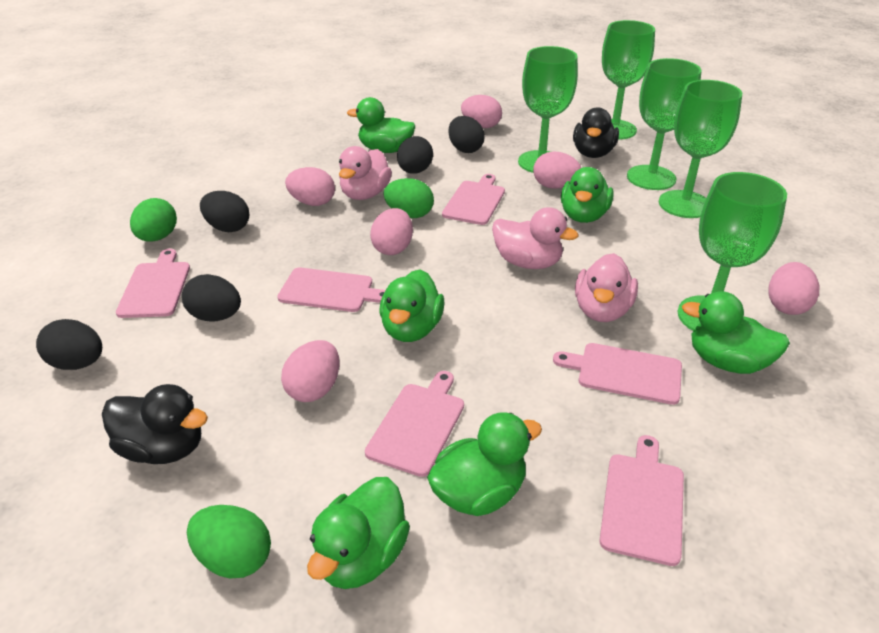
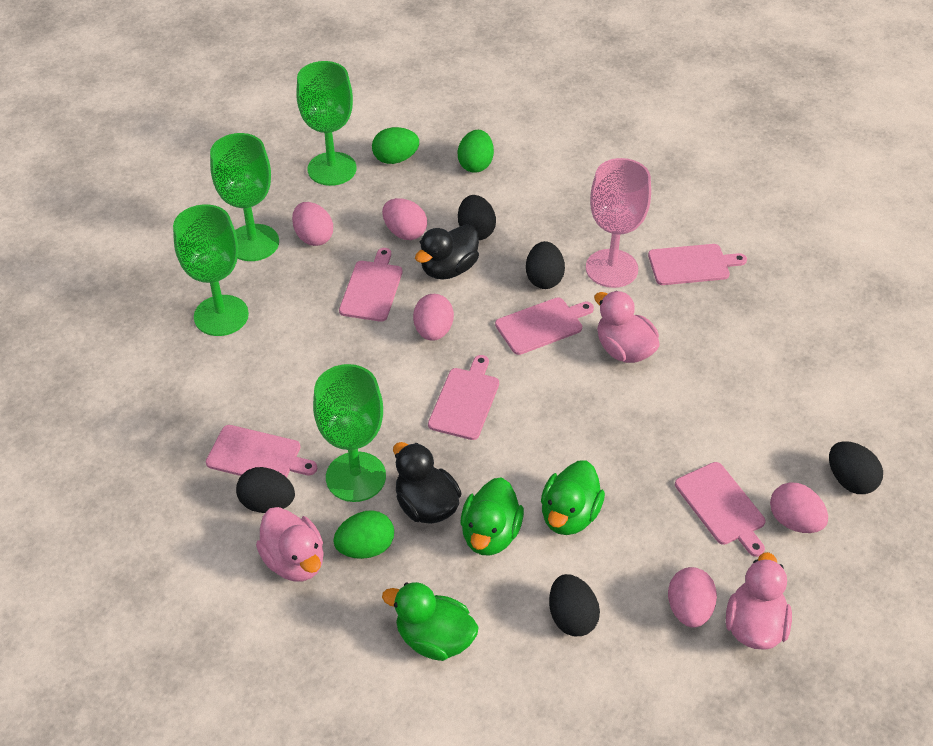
green duck: 6 -> 3
green goblet: 5 -> 4
pink egg: 6 -> 5
pink goblet: 0 -> 1

